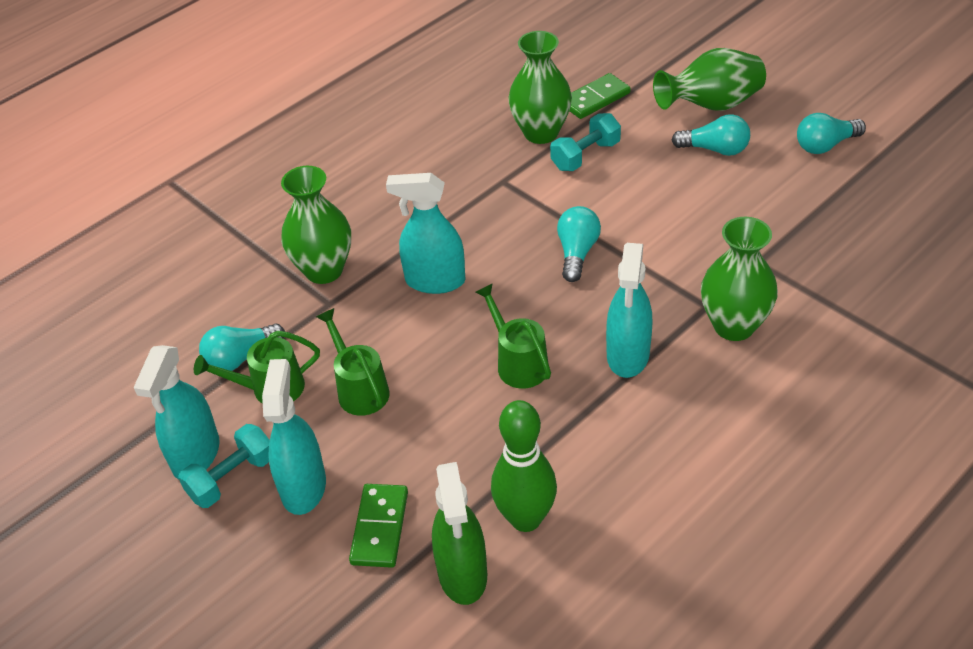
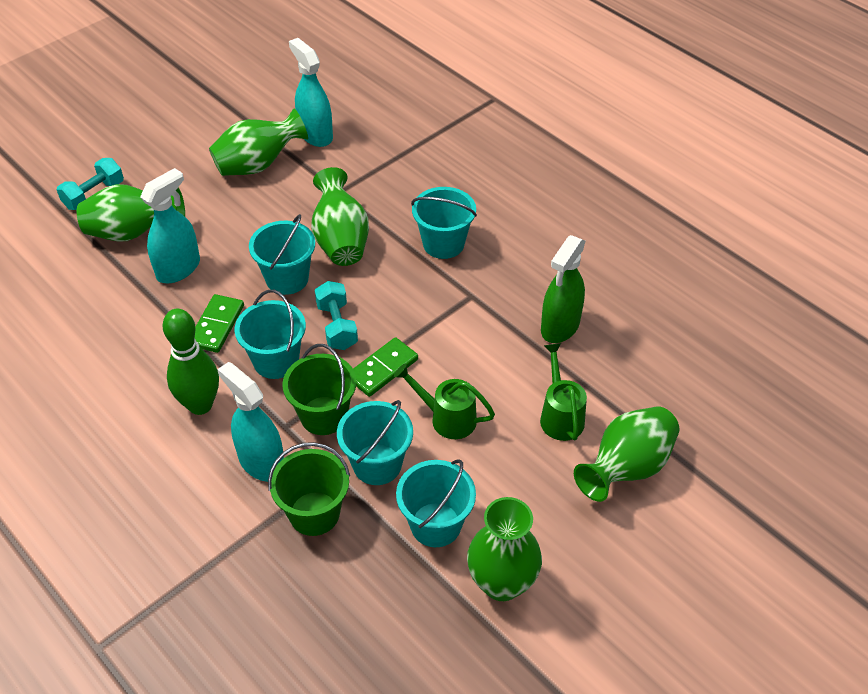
green bucket: 0 -> 2
green vase: 4 -> 5
green watering can: 3 -> 2
turquoise bucket: 0 -> 5
turquoise light bulb: 4 -> 0
turquoise spray bottle: 4 -> 3

